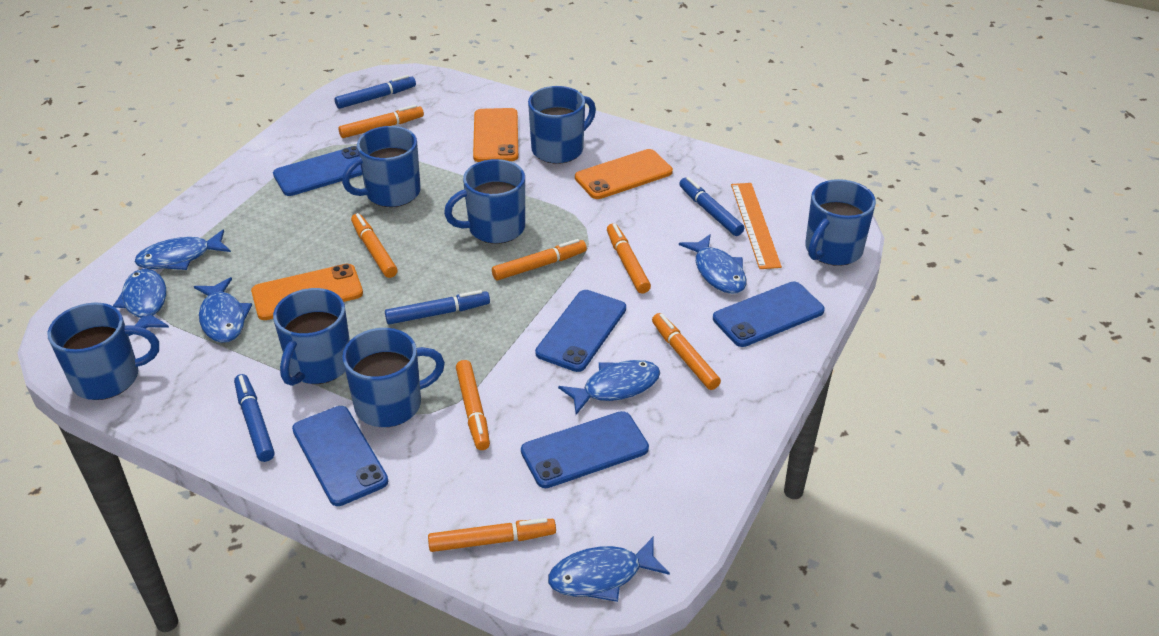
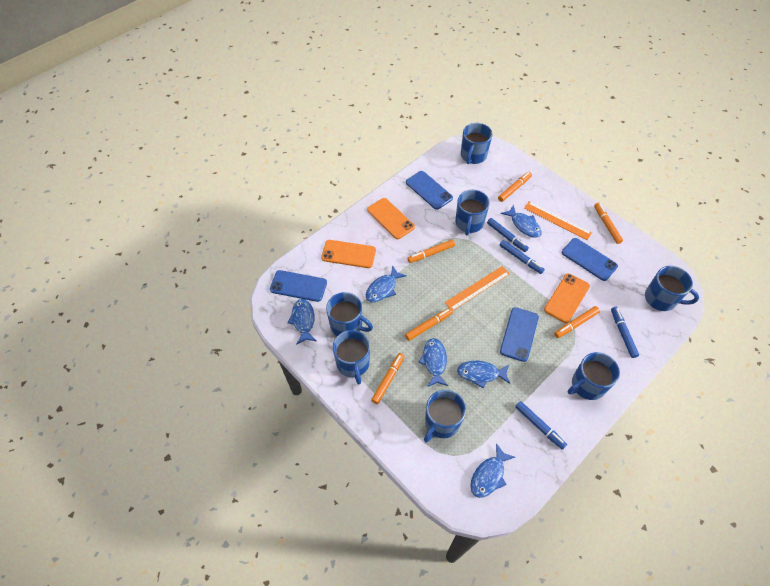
blue phone: 5 -> 4
orange marker: 7 -> 6
orange ruler: 1 -> 2

